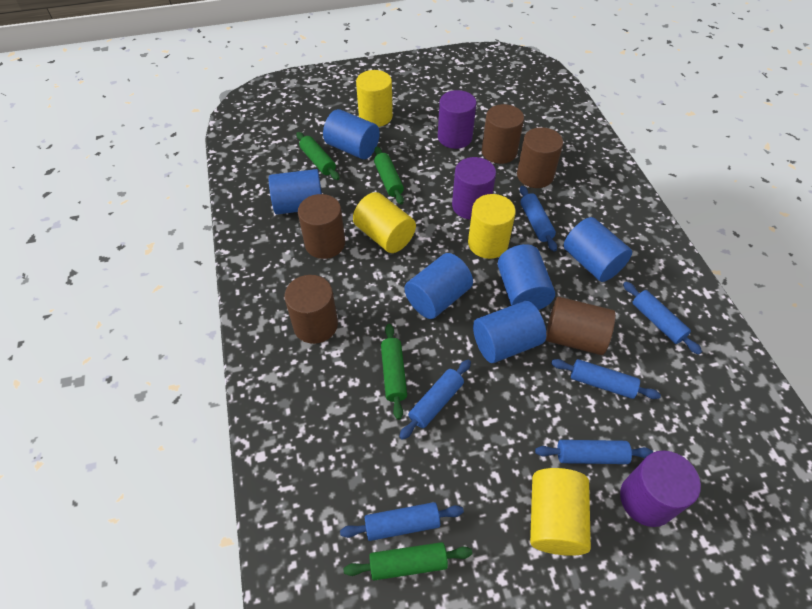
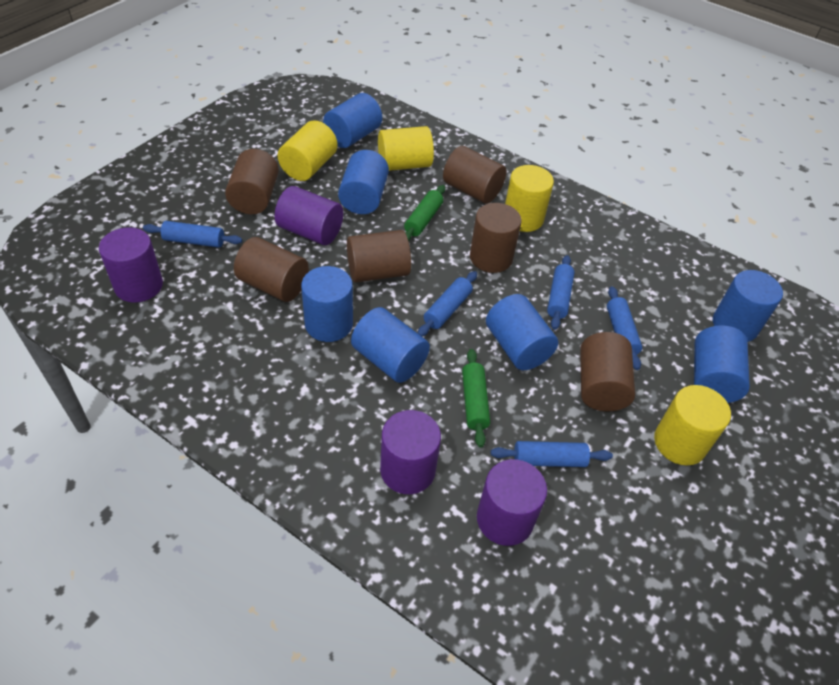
blue cylinder: 6 -> 7
blue rolling pin: 6 -> 5
brown cylinder: 5 -> 6
green rolling pin: 4 -> 2
purple cylinder: 3 -> 4

